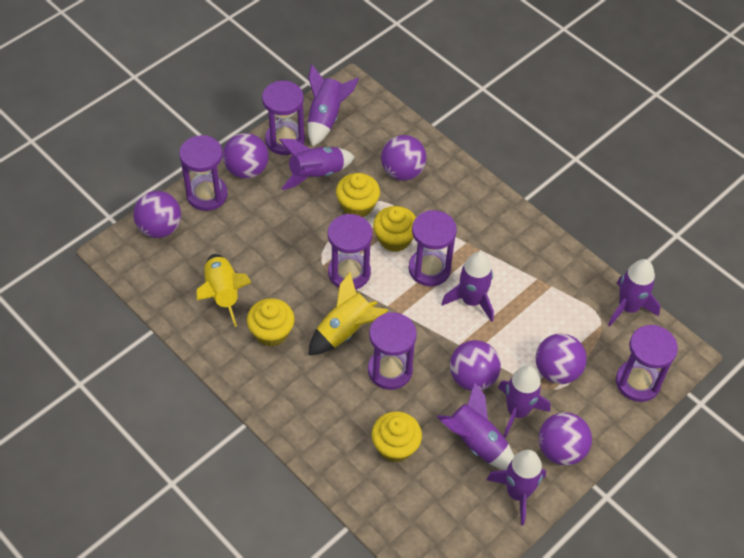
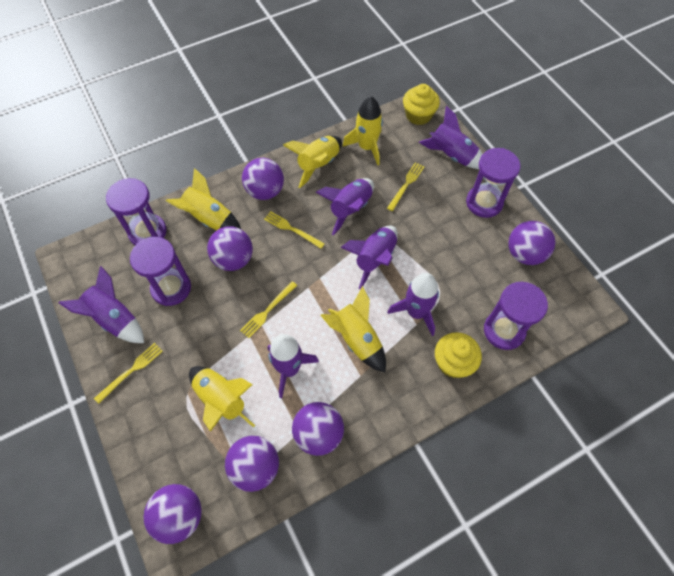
purple hourglass: 6 -> 4
purple rocket: 7 -> 6
yellow cupcake: 4 -> 2
yellow fork: 0 -> 4
yellow rocket: 2 -> 5

